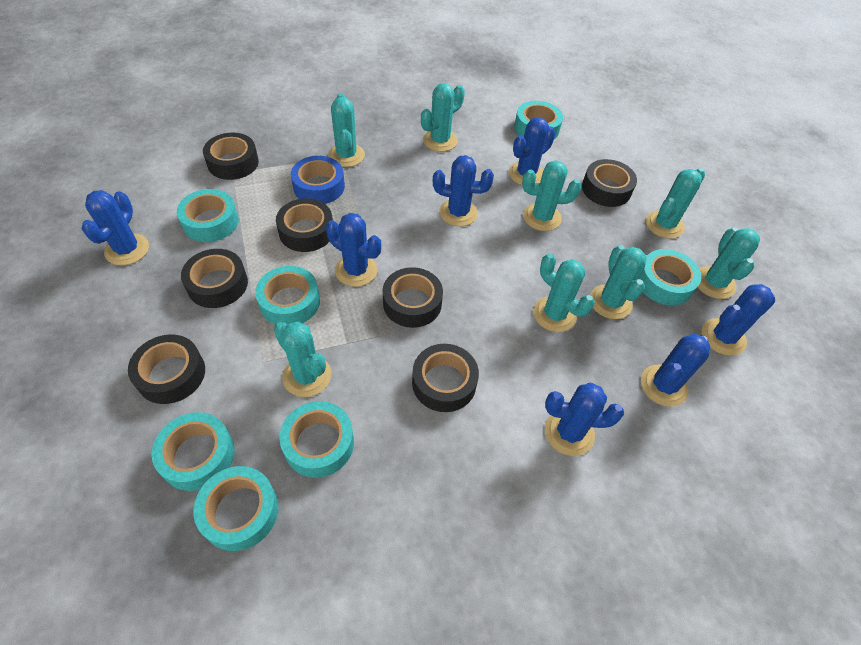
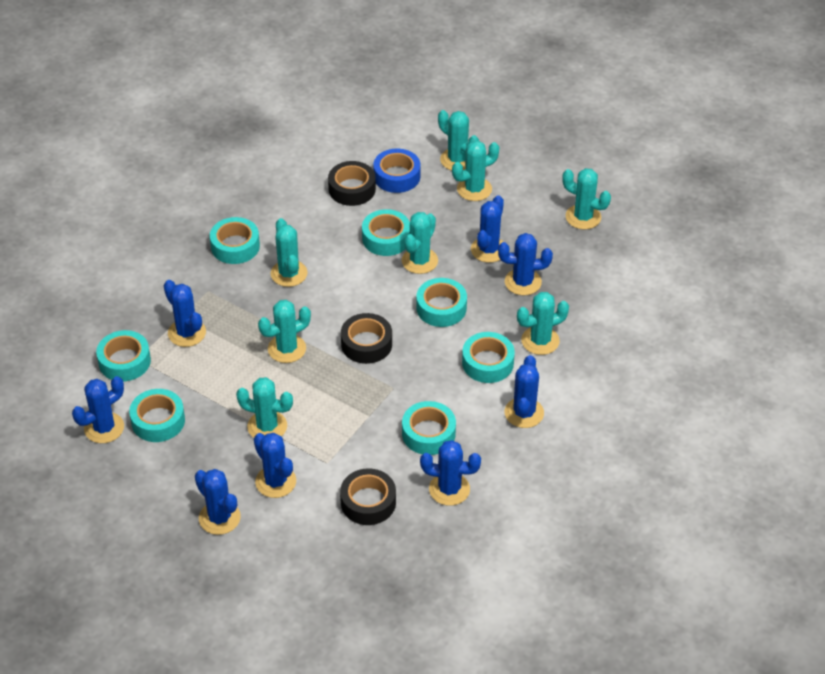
black tape: 7 -> 3
blue cactus: 7 -> 8

